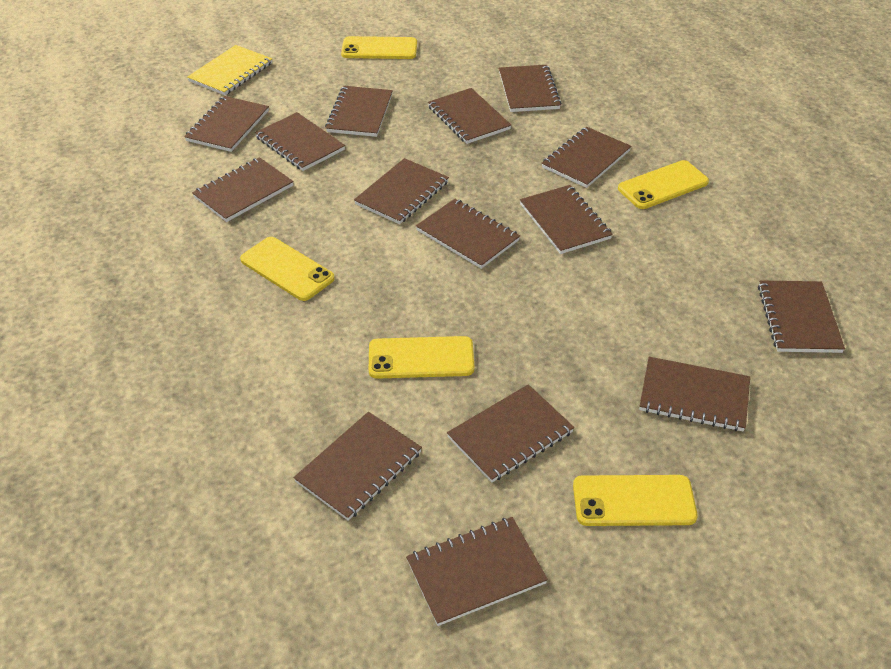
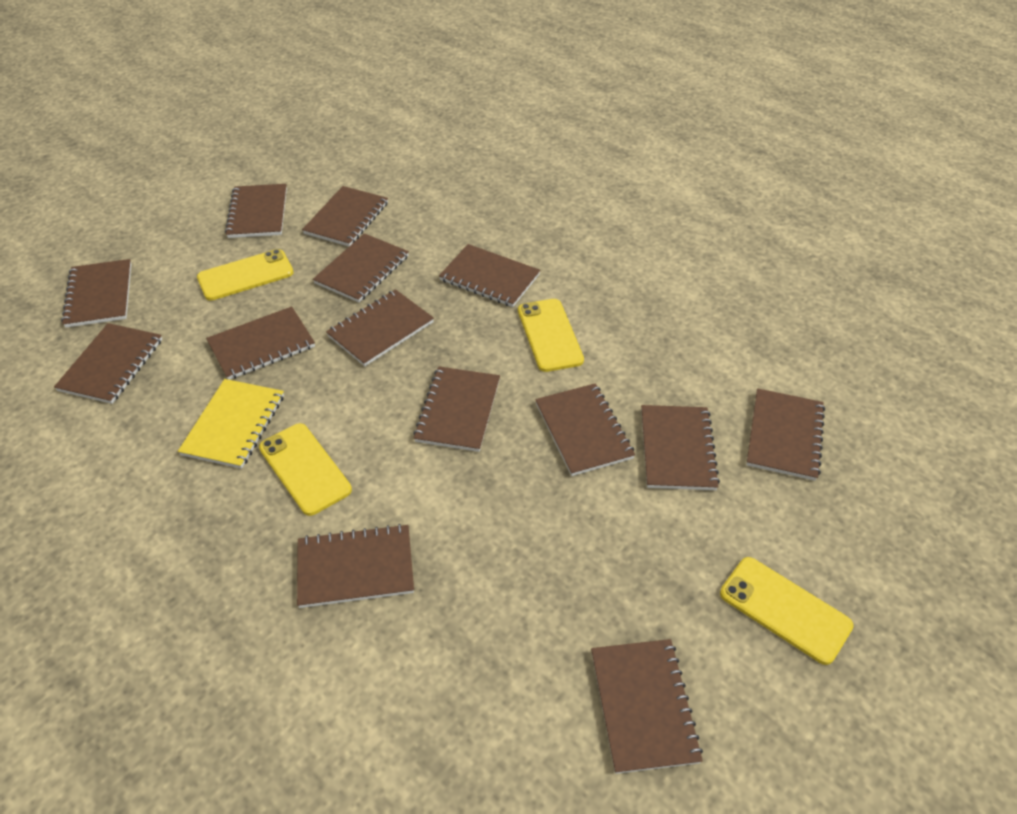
brown notebook: 15 -> 14
yellow phone: 5 -> 4

